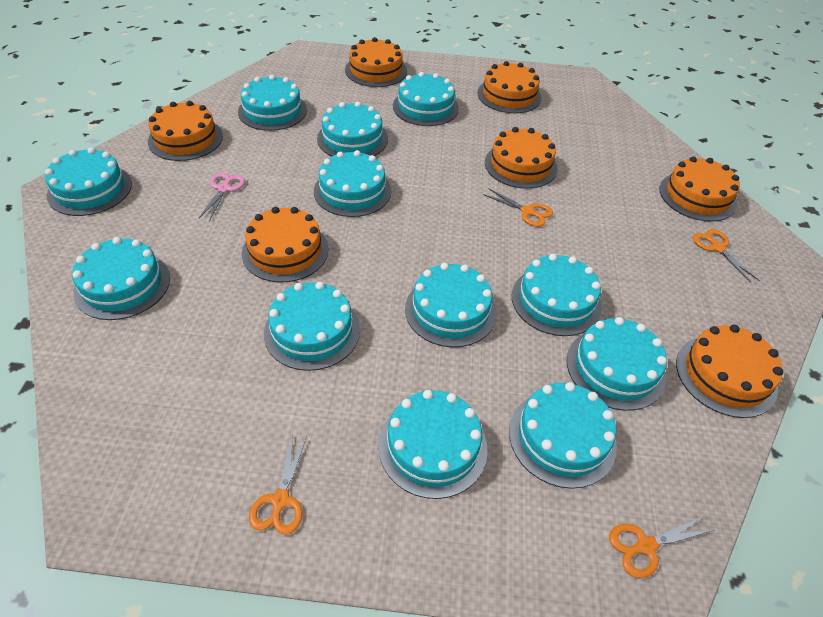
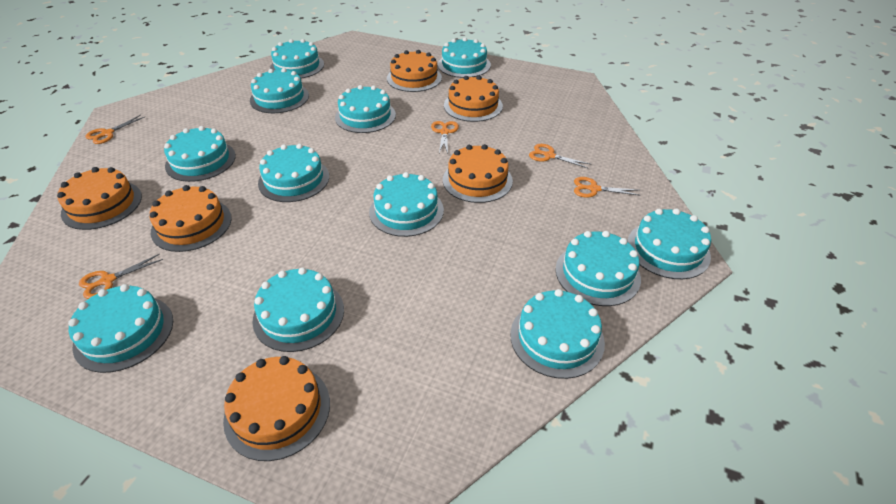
orange cake: 7 -> 6
orange scissors: 4 -> 5
pink scissors: 1 -> 0

